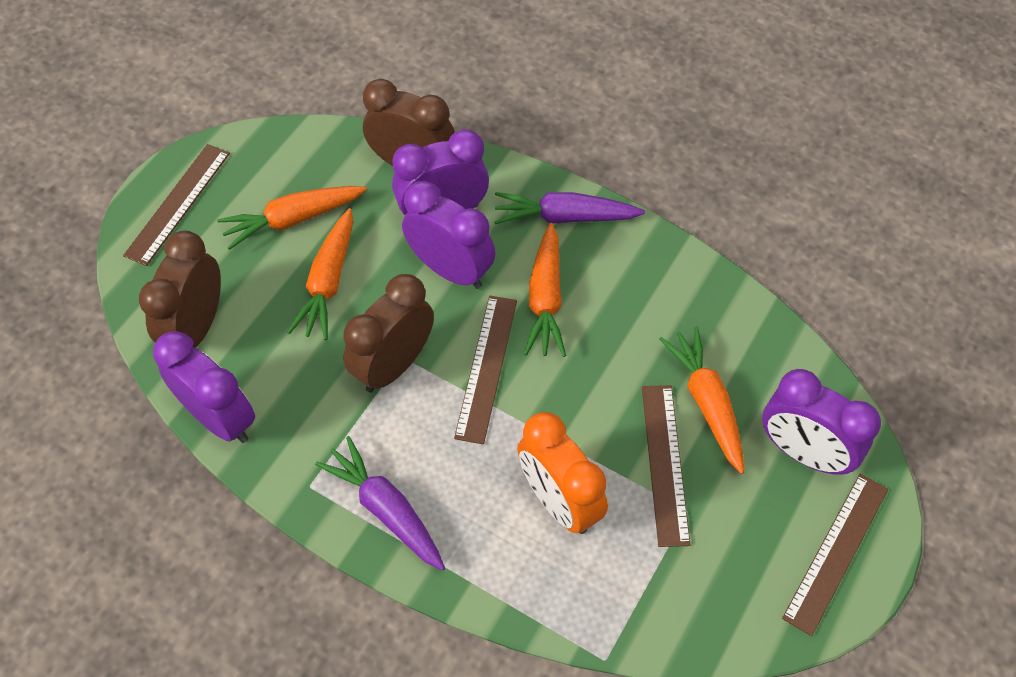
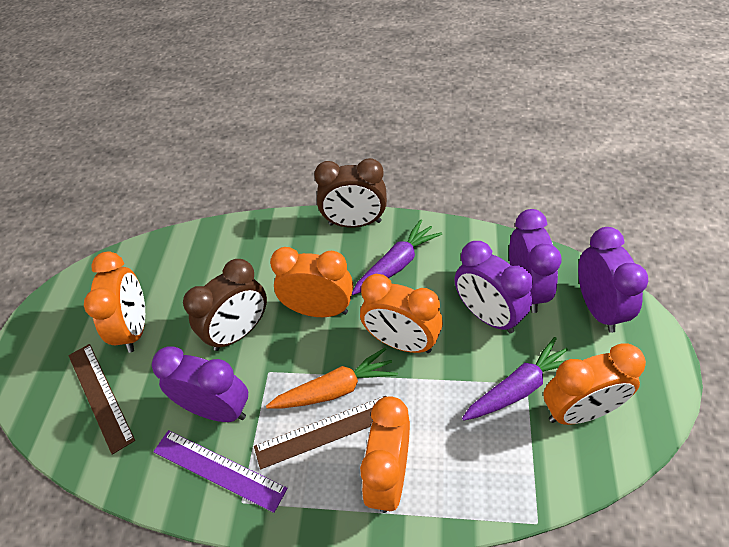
brown clock: 3 -> 2
brown ruler: 4 -> 2
orange carrot: 4 -> 1
orange clock: 1 -> 5
purple ruler: 0 -> 1

